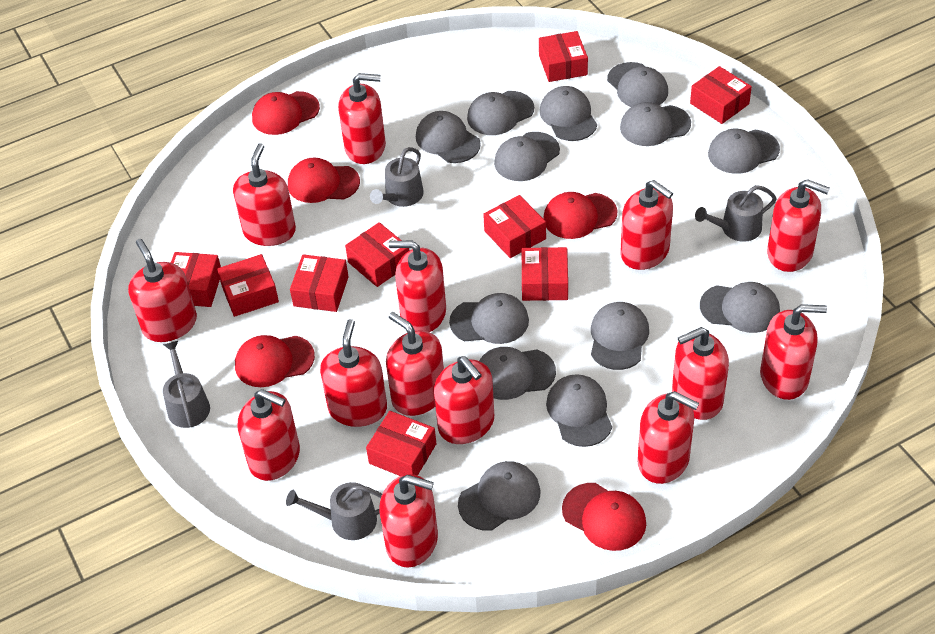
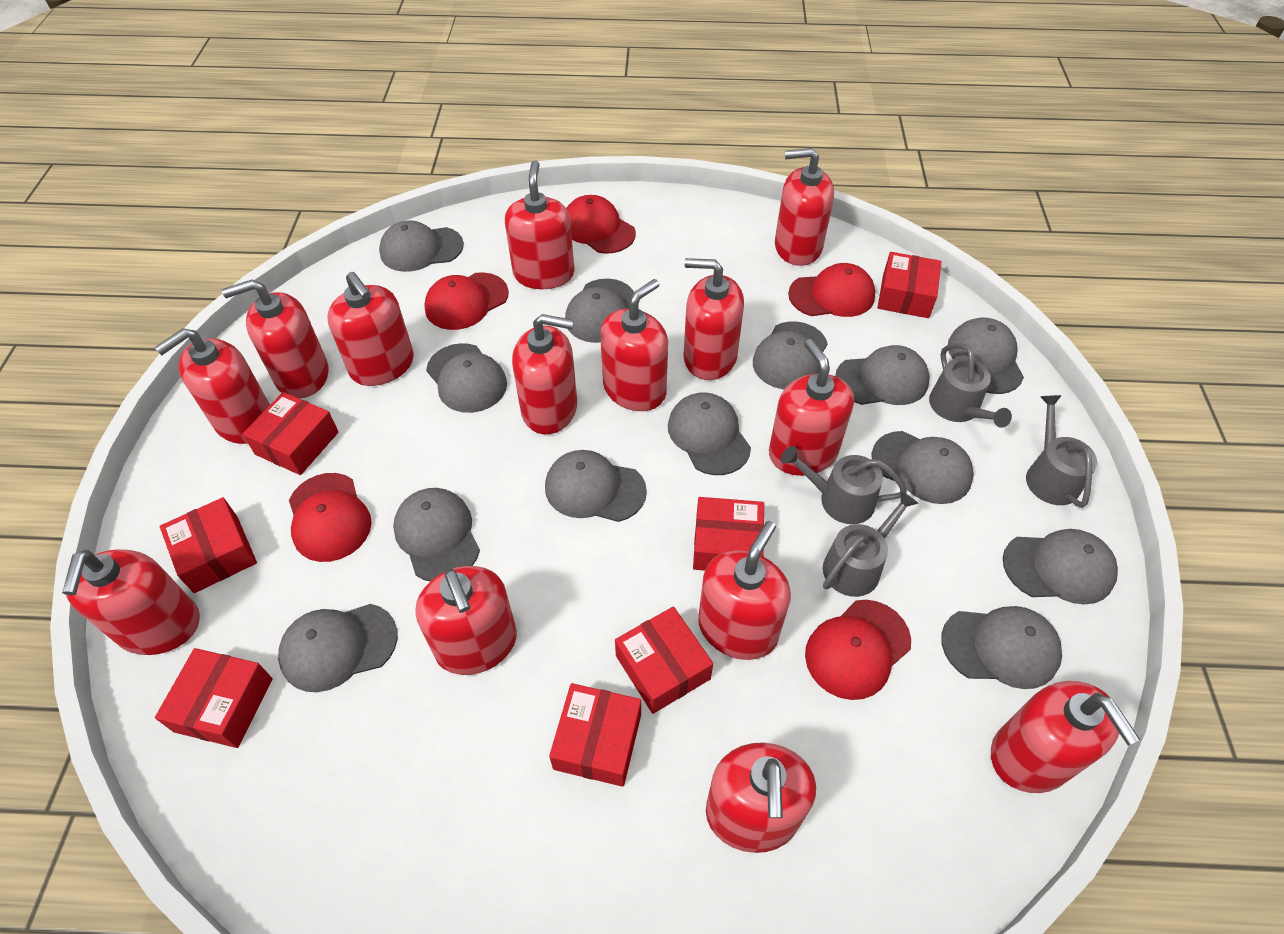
red box: 9 -> 7

